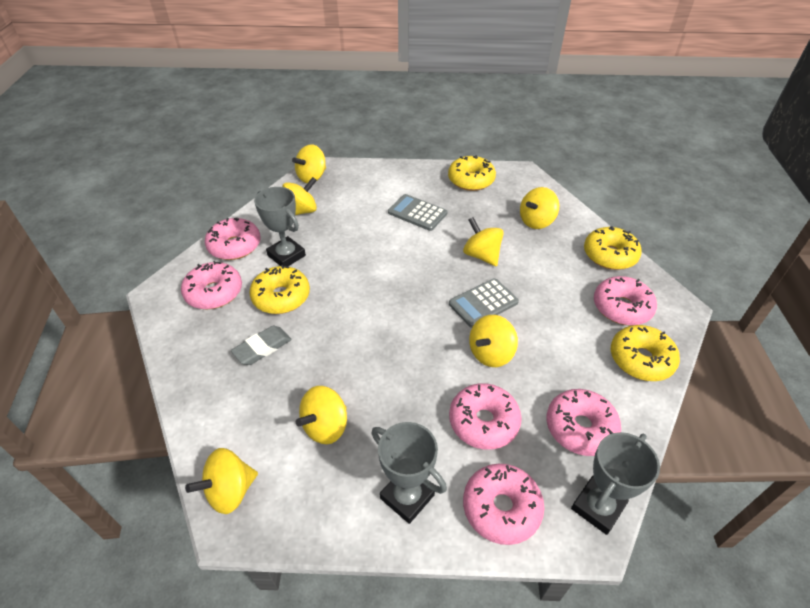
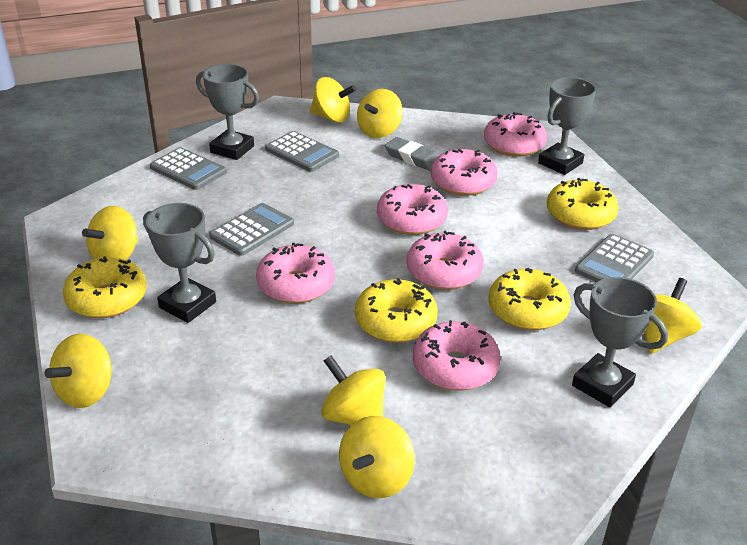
grey calculator: 2 -> 4
grey trophy: 3 -> 4

